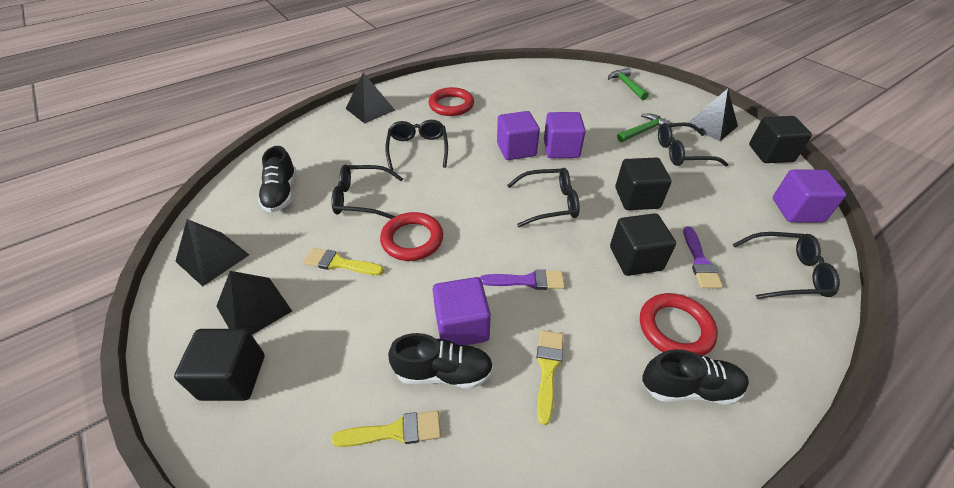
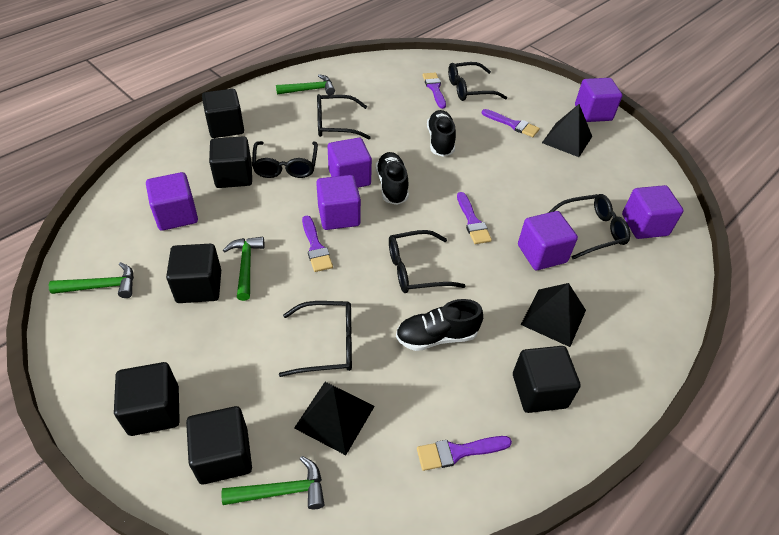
black cube: 4 -> 6
black glasses: 5 -> 6
black pyramid: 4 -> 3
green hammer: 2 -> 4
purple brush: 2 -> 5
purple cube: 4 -> 6
red ring: 3 -> 0
yellow brush: 3 -> 0

